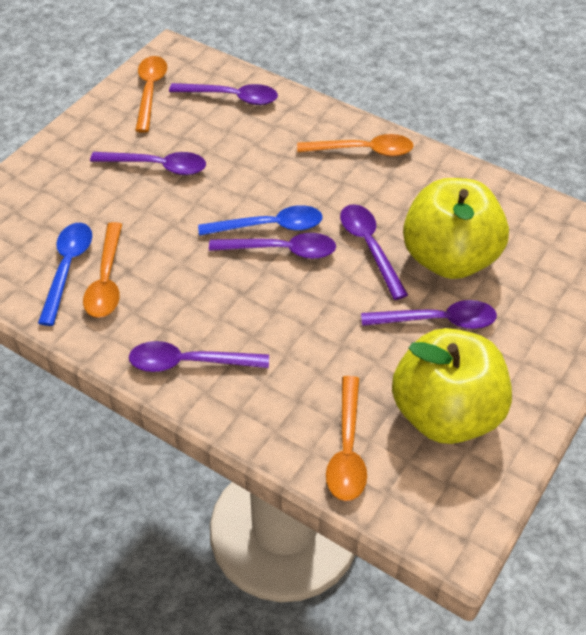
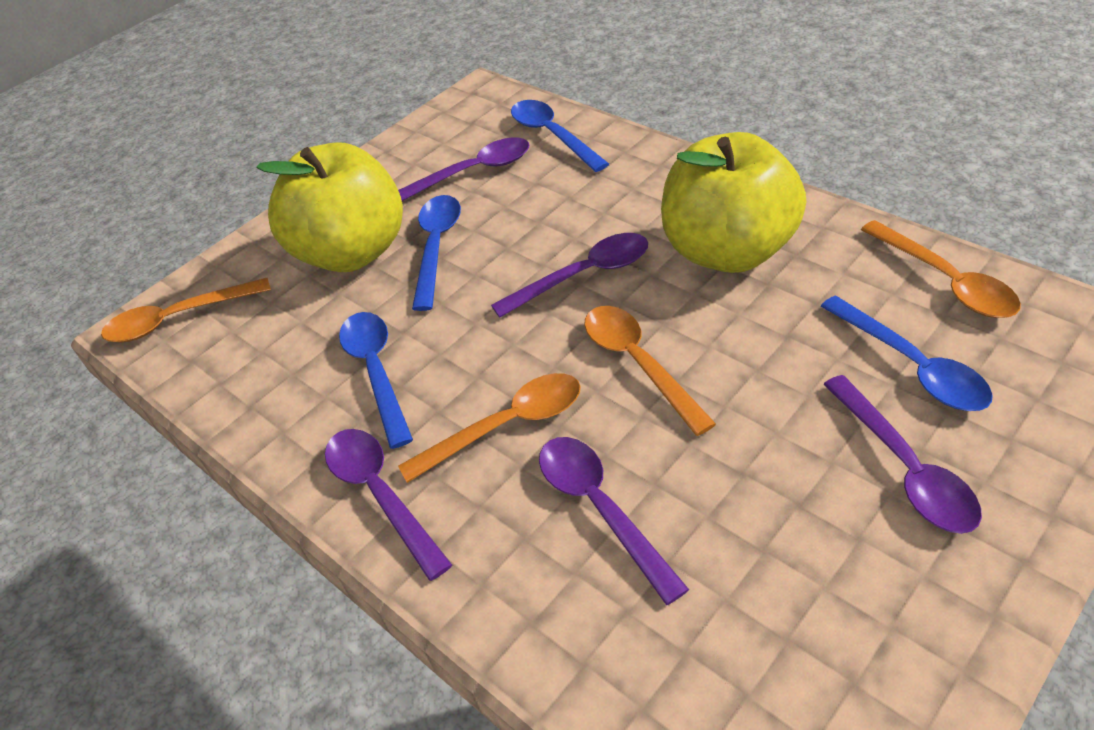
blue spoon: 2 -> 4
purple spoon: 6 -> 5

